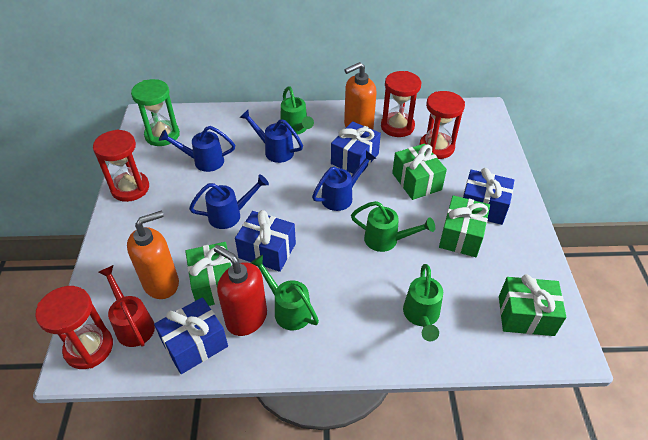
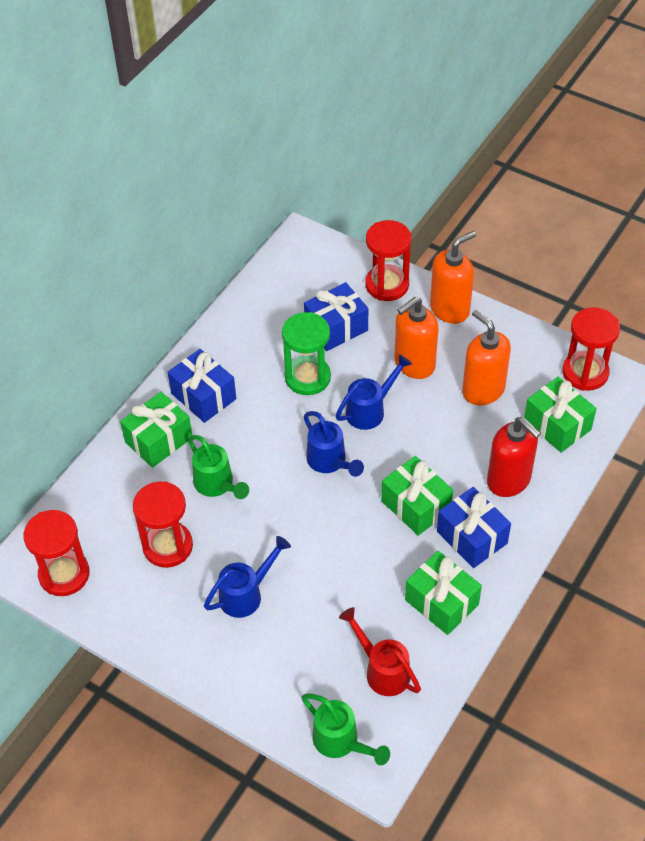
blue gift: 4 -> 3
blue watering can: 4 -> 3
green watering can: 4 -> 2
orange soap dispenser: 2 -> 3

